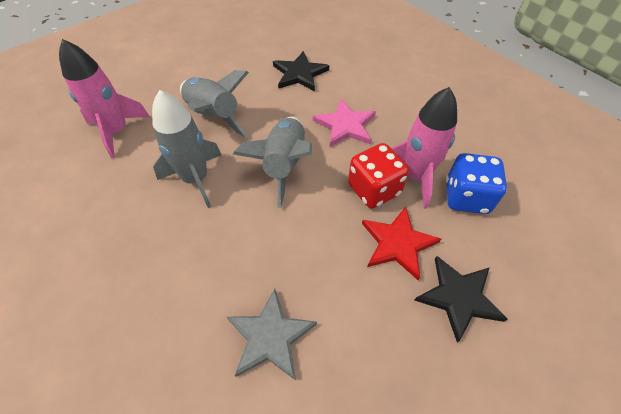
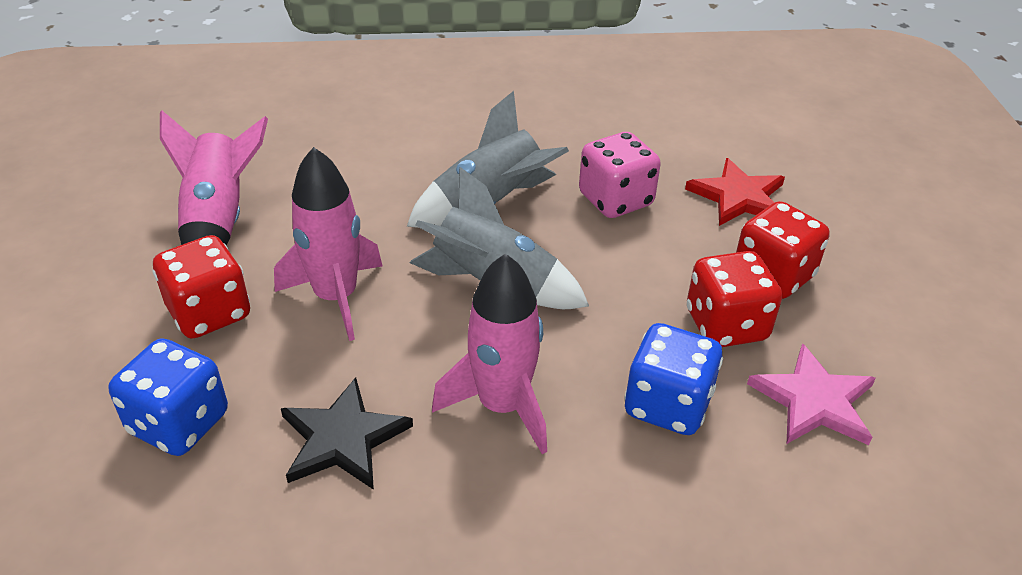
black star: 2 -> 1
blue dice: 1 -> 2
grey rocket: 3 -> 2
grey star: 1 -> 0
pink dice: 0 -> 1
pink rocket: 2 -> 3
red dice: 1 -> 3

